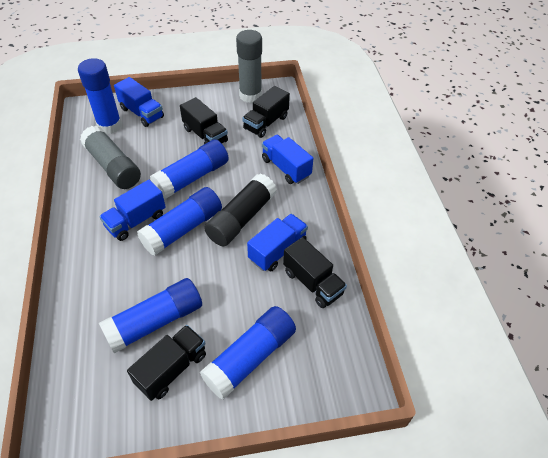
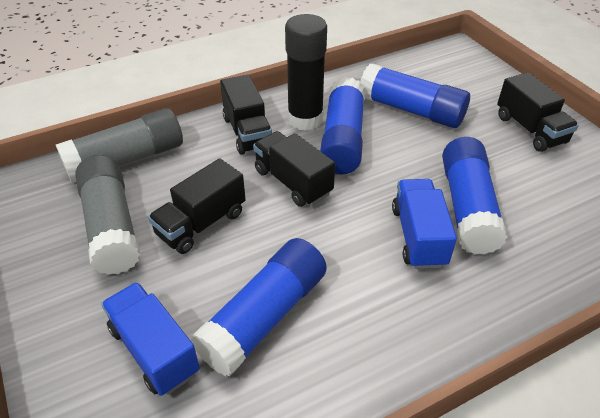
blue glue stick: 5 -> 4
blue truck: 4 -> 2

